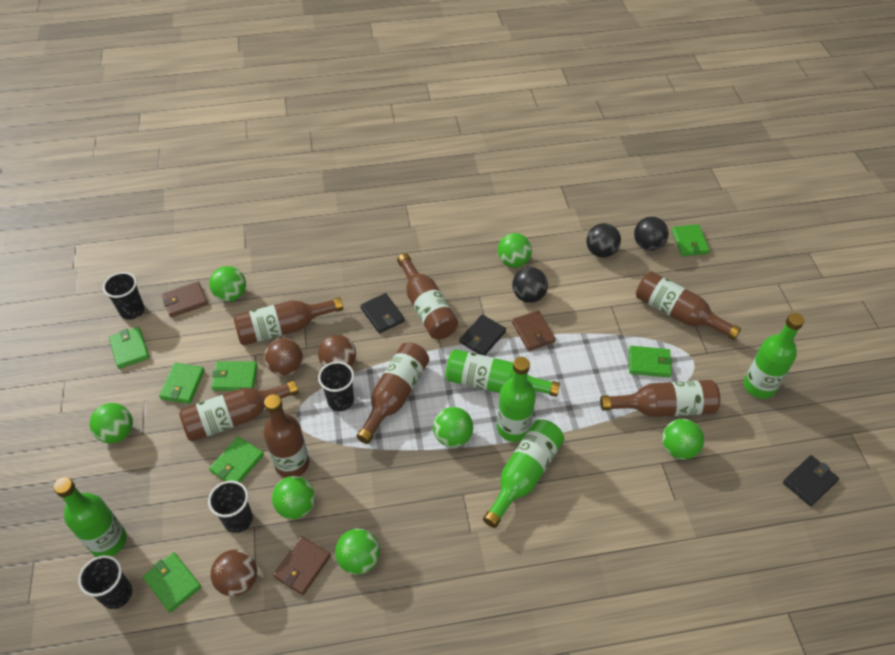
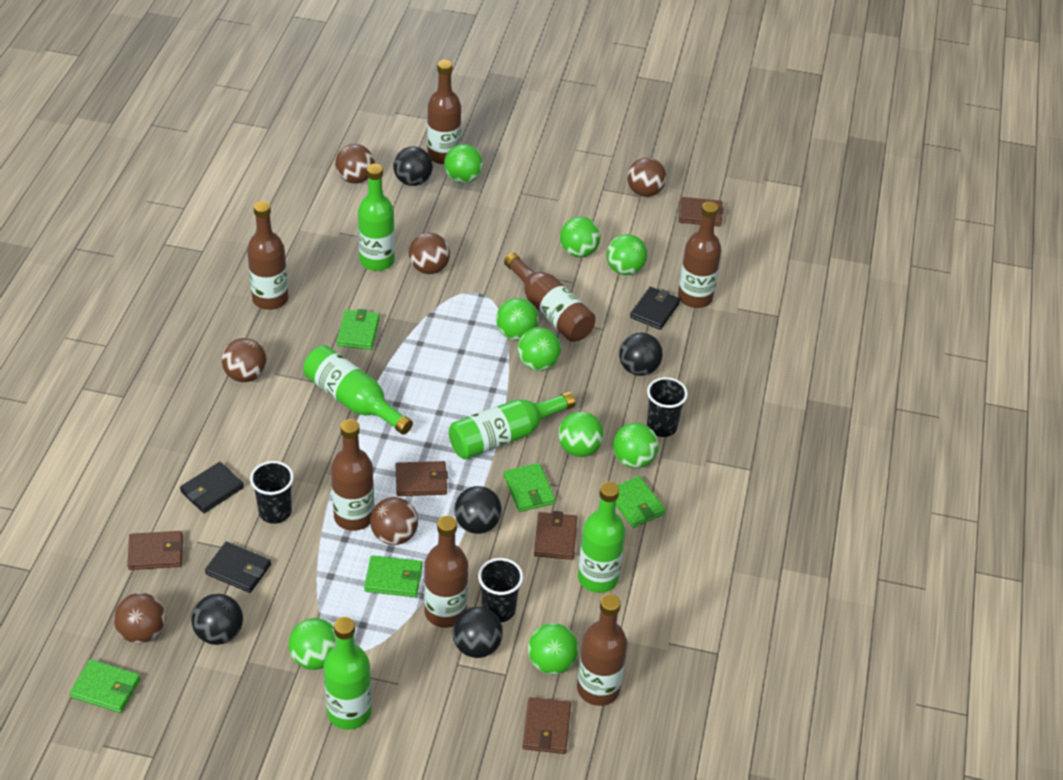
black ball: 3 -> 5
black cup: 4 -> 3
brown ball: 3 -> 6
brown wallet: 3 -> 5
green ball: 7 -> 9
green wallet: 7 -> 5

